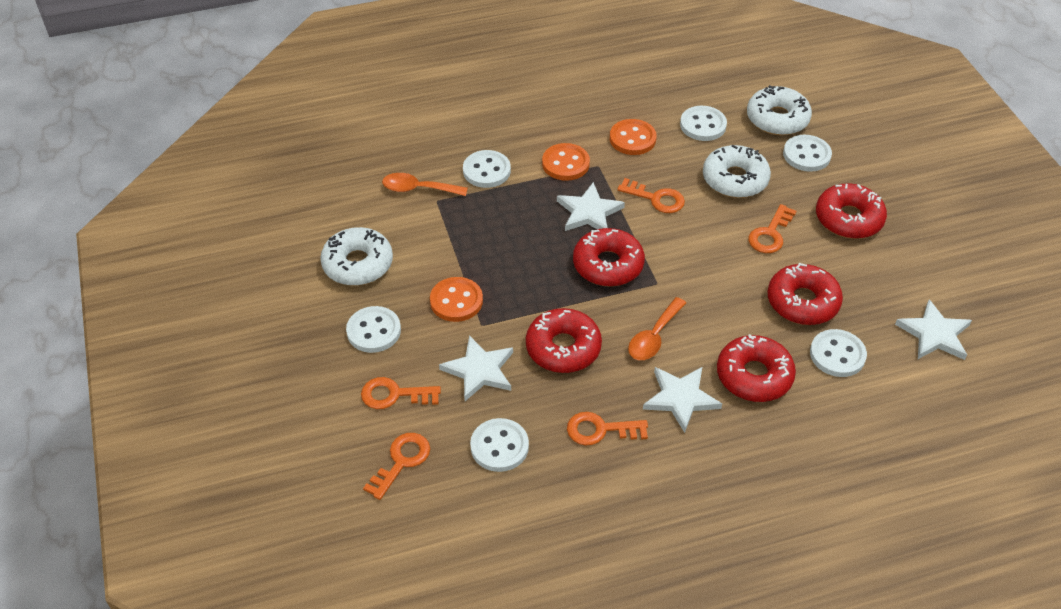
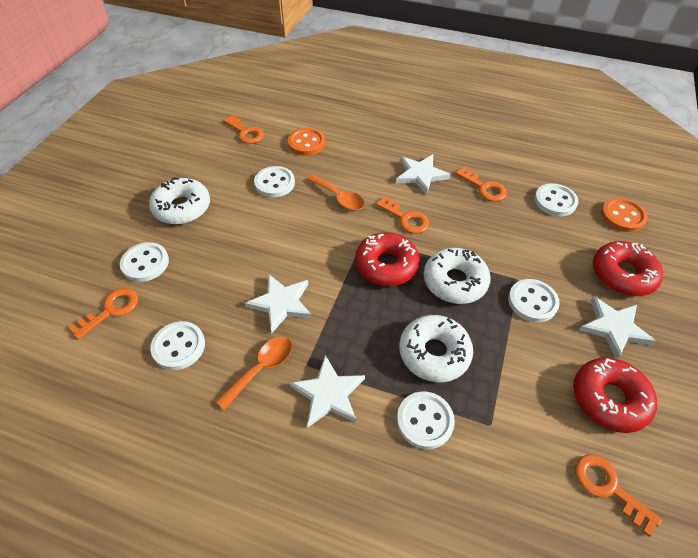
orange button: 3 -> 2
red donut: 5 -> 3

